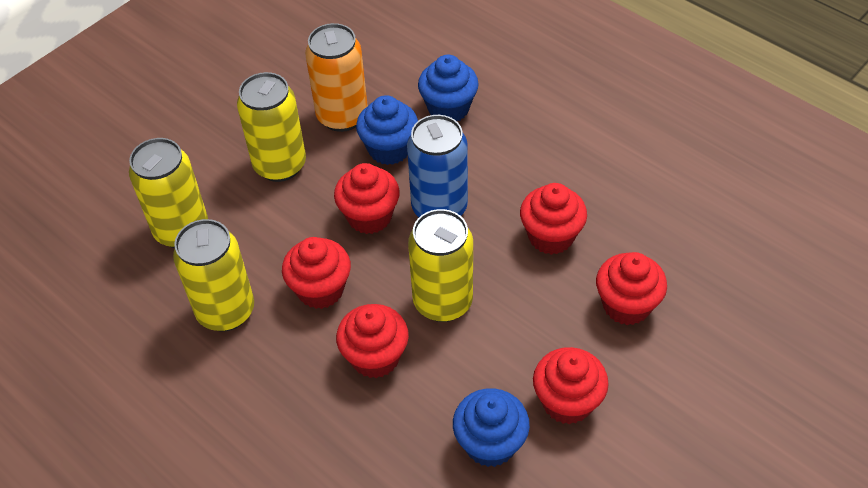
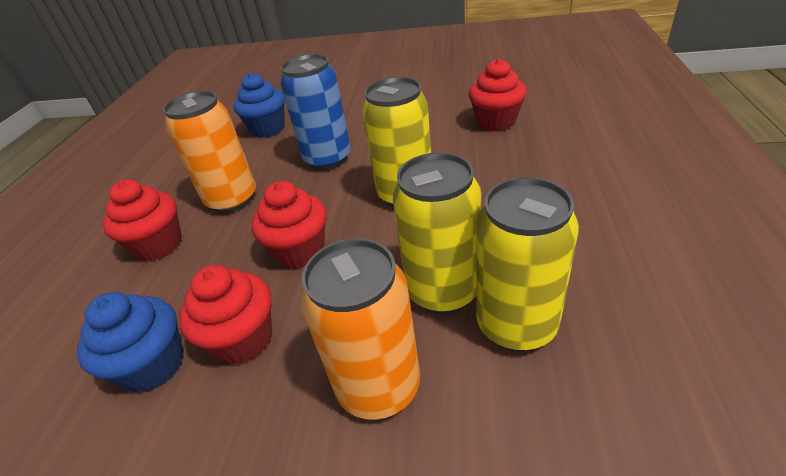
blue cupcake: 3 -> 2
orange can: 1 -> 2
red cupcake: 6 -> 4
yellow can: 4 -> 3

